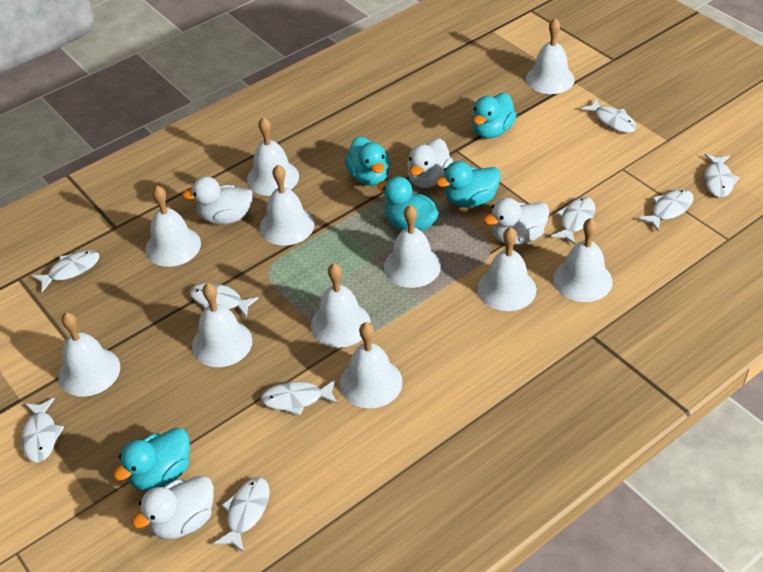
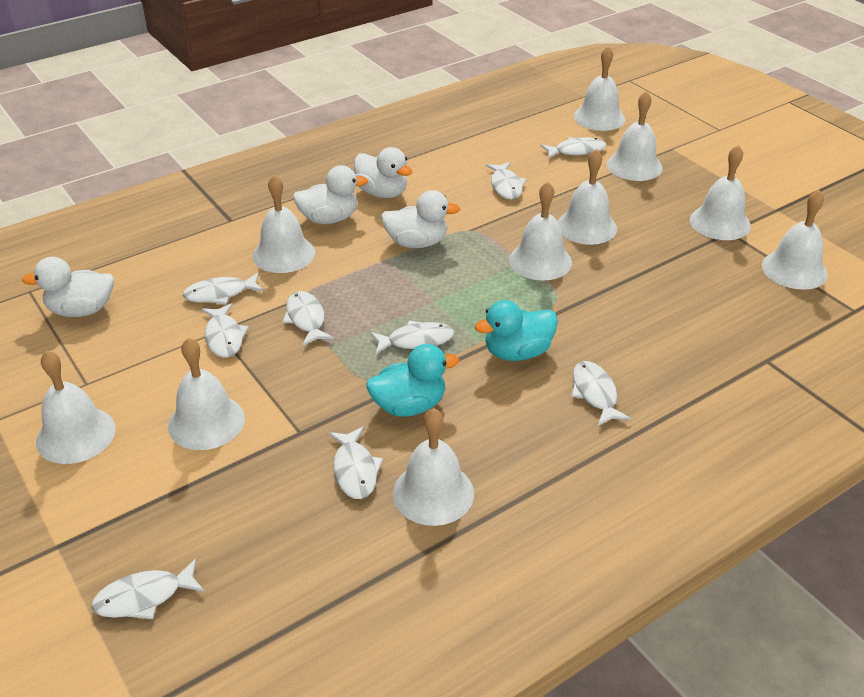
turquoise duck: 5 -> 2
white bell: 11 -> 10

